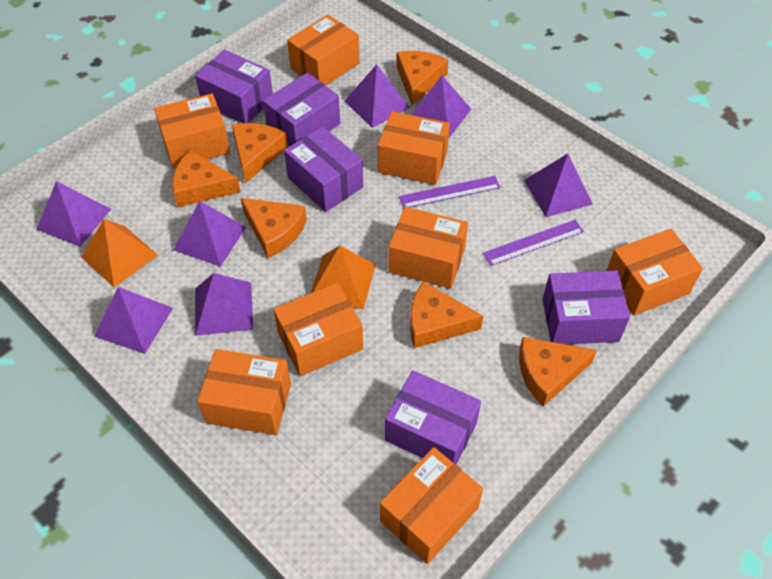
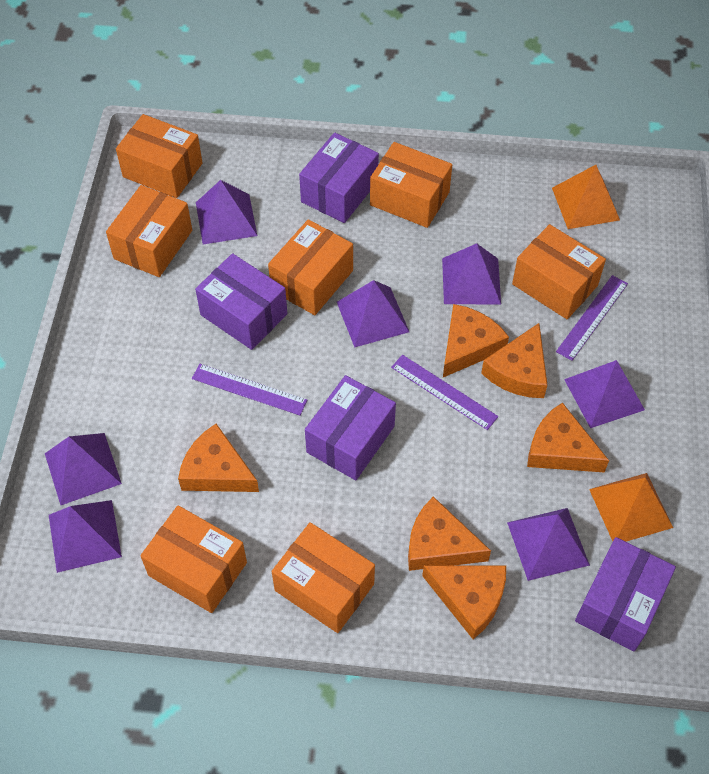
orange box: 8 -> 7
purple box: 5 -> 4
purple ruler: 2 -> 3

